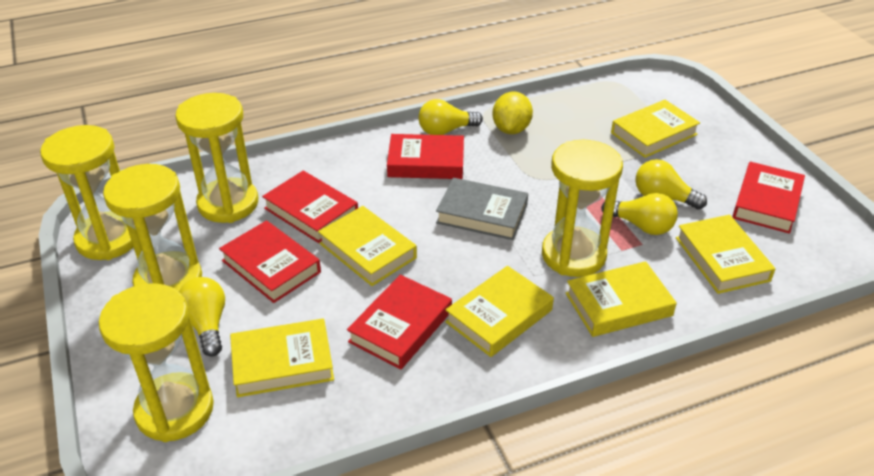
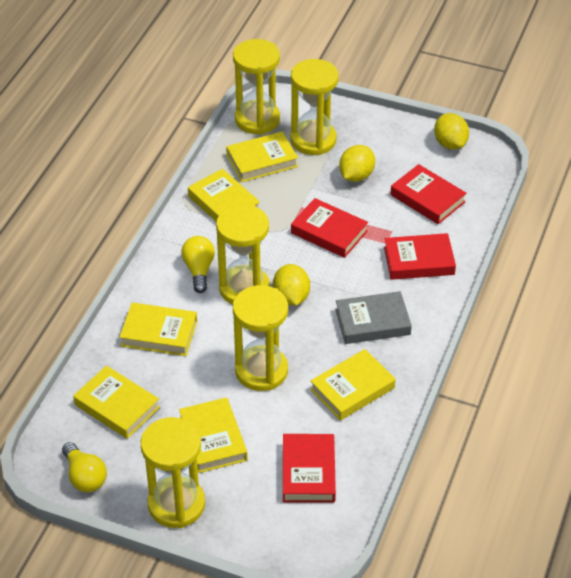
red book: 5 -> 4
yellow lemon: 1 -> 3
yellow light bulb: 4 -> 2

